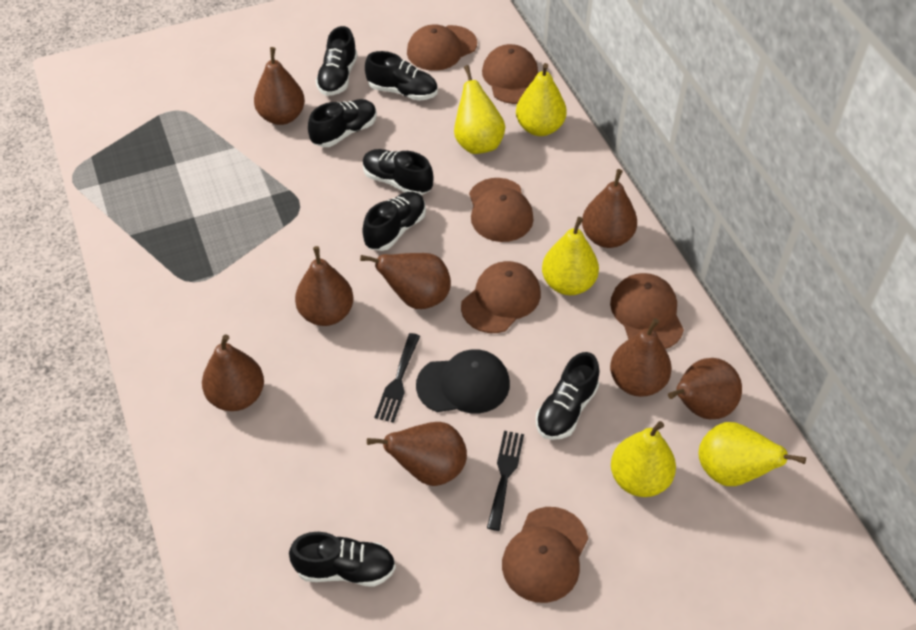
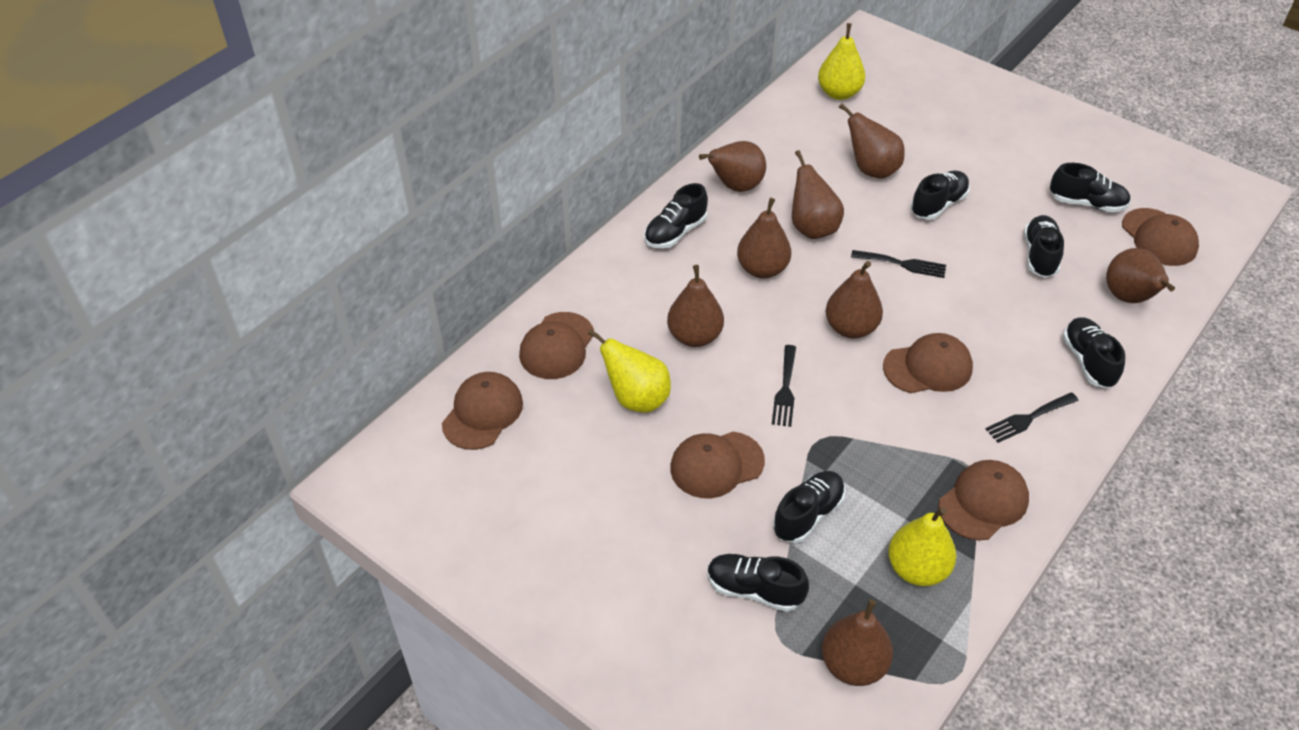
black cap: 1 -> 0
black fork: 2 -> 3
yellow pear: 5 -> 3

